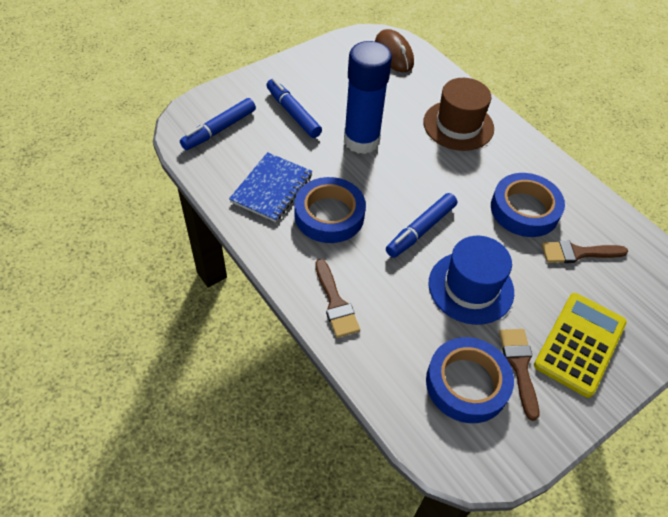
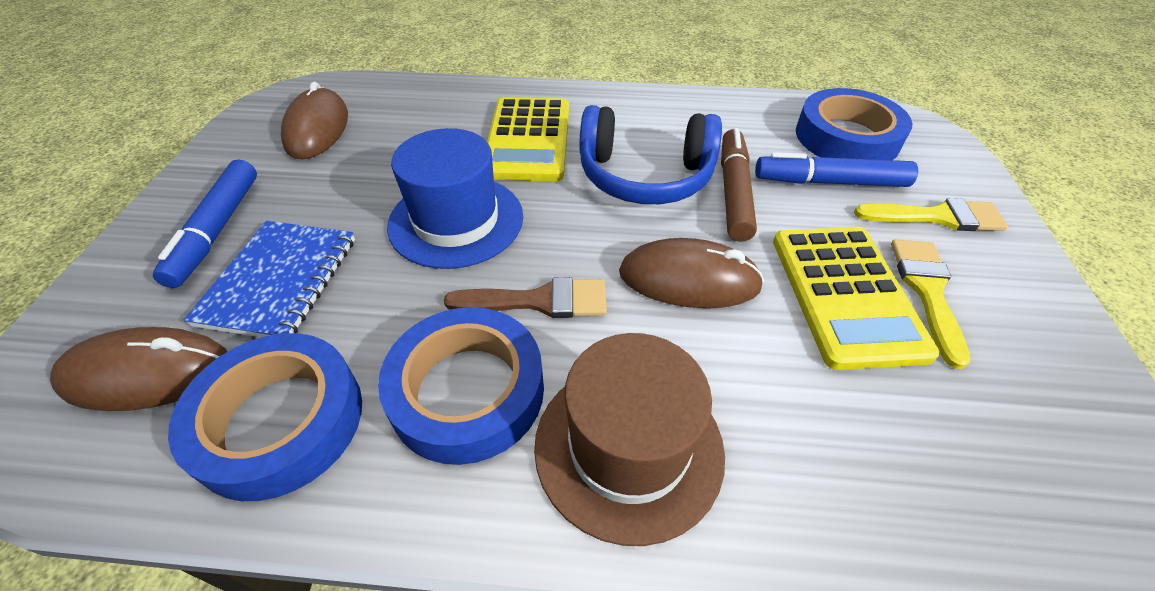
blue glue stick: 1 -> 0
blue headphones: 0 -> 1
blue marker: 3 -> 2
brown brush: 3 -> 1
brown marker: 0 -> 1
brown mouse: 1 -> 3
yellow brush: 0 -> 2
yellow calculator: 1 -> 2

